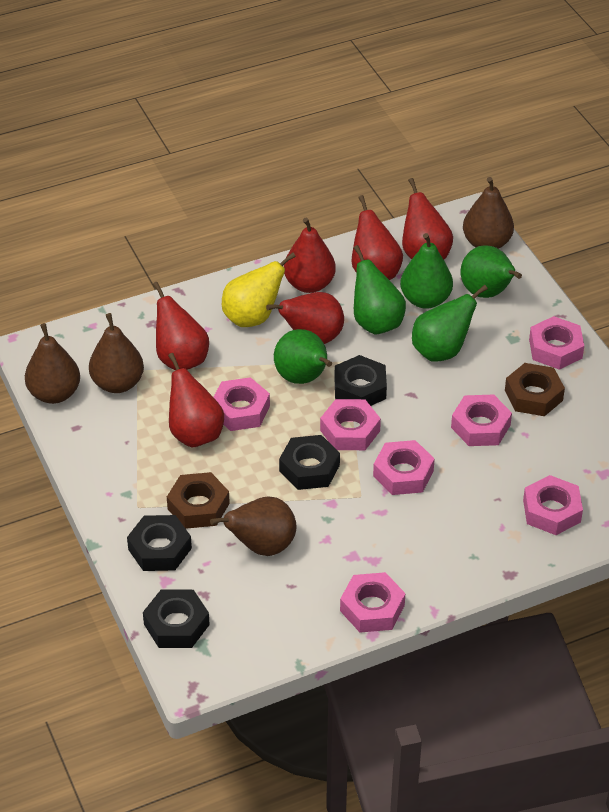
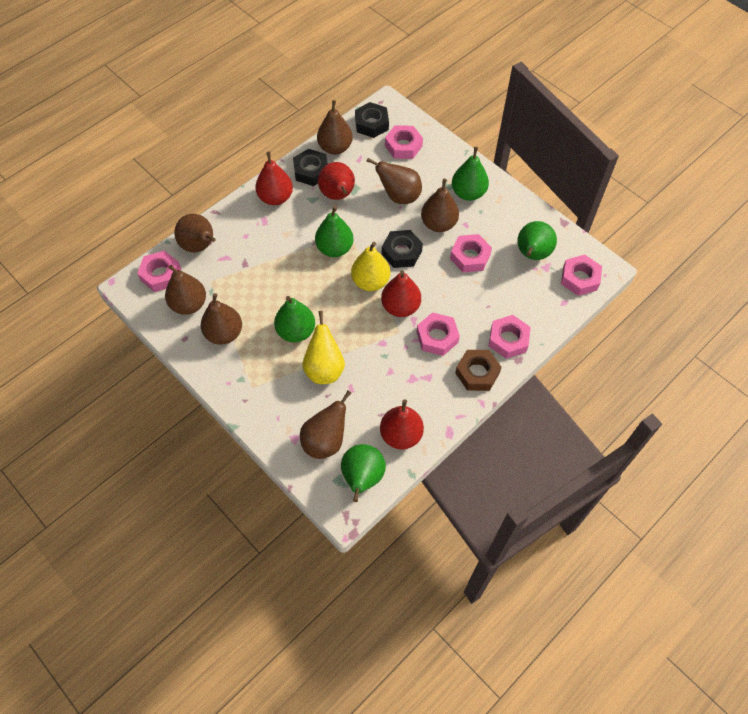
black nut: 4 -> 3
brown nut: 2 -> 1
brown pear: 4 -> 7
pink nut: 7 -> 6
red pear: 6 -> 4
yellow pear: 1 -> 2

